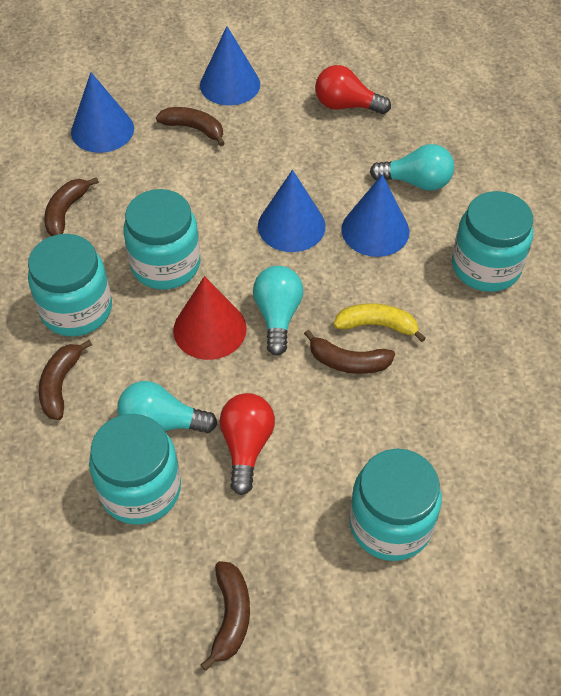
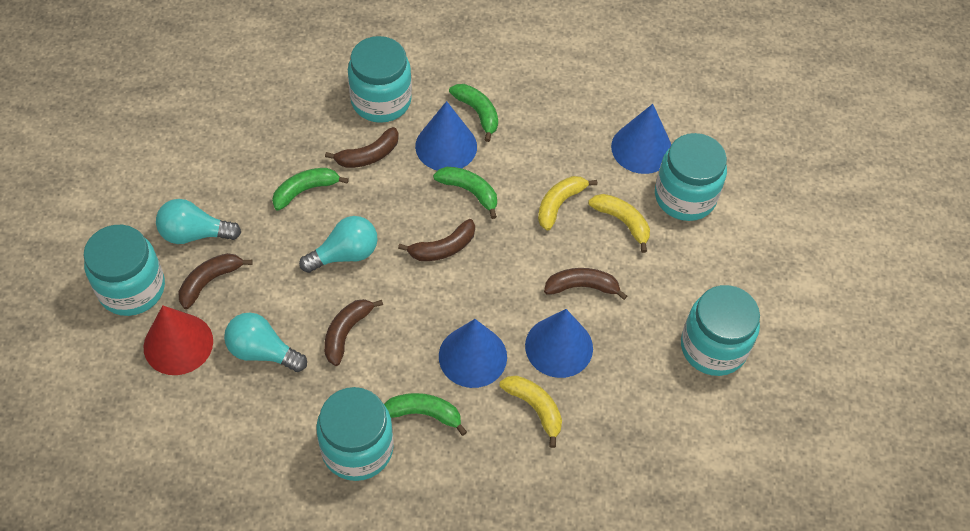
green banana: 0 -> 4
red light bulb: 2 -> 0
yellow banana: 1 -> 3

